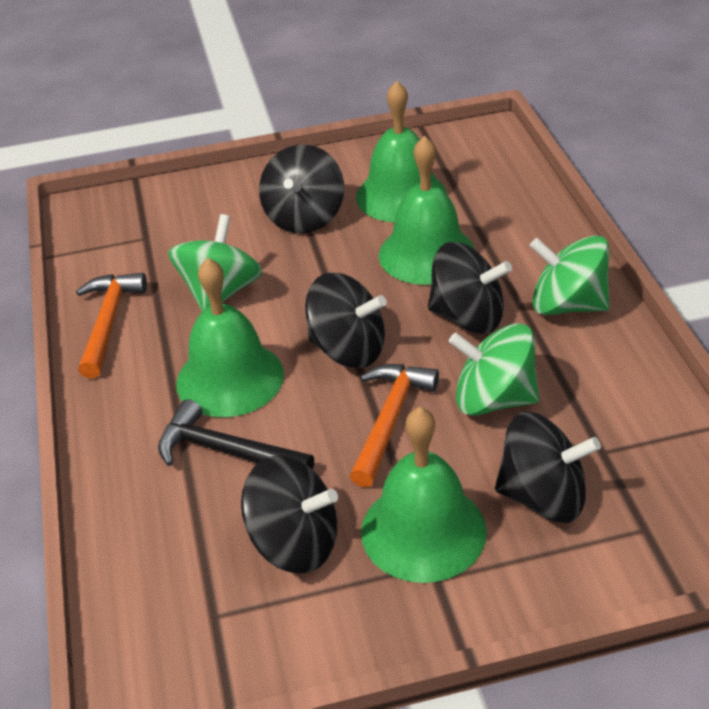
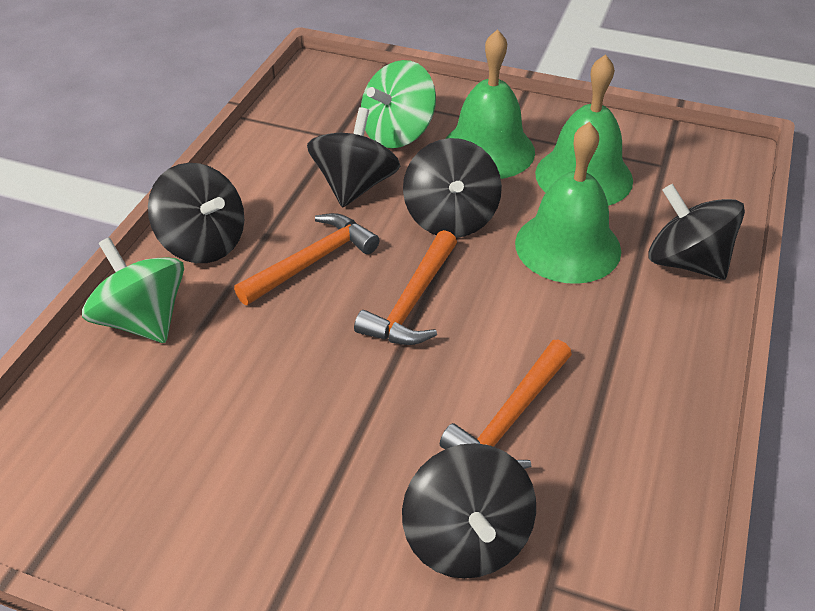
black hammer: 1 -> 0
green bell: 4 -> 3
green spinning top: 3 -> 2
orange hammer: 2 -> 3

